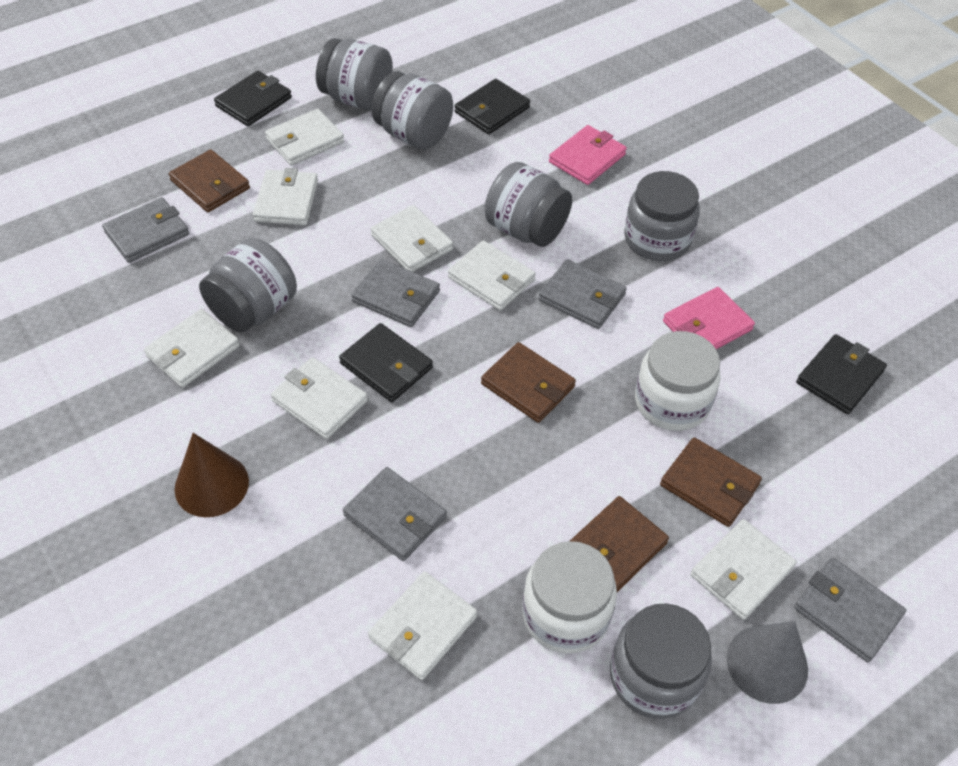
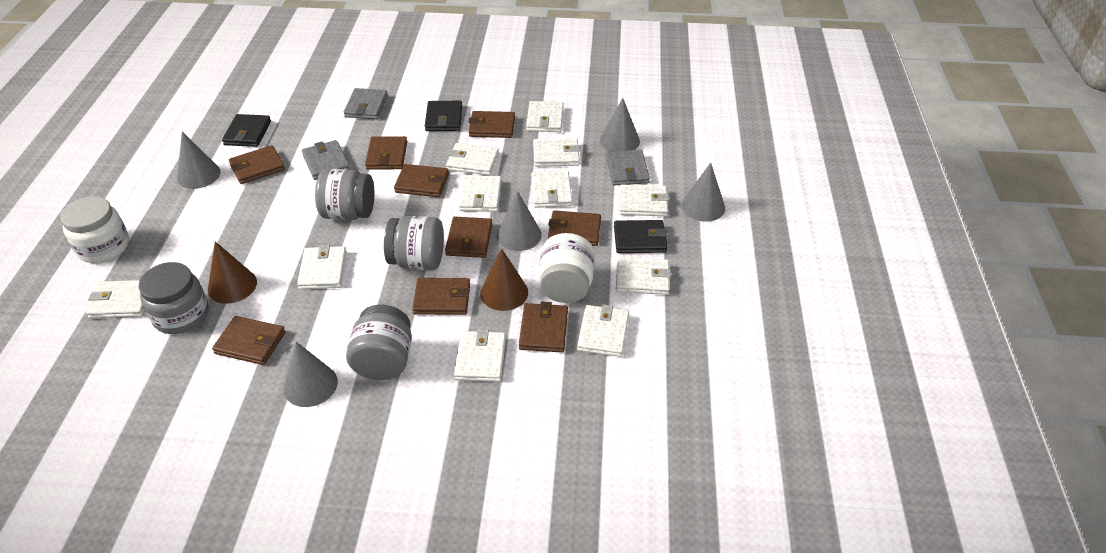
black wallet: 4 -> 3
brown cone: 1 -> 2
brown wallet: 4 -> 9
grey cone: 1 -> 5
grey jar: 6 -> 4
grey wallet: 5 -> 3
pink wallet: 2 -> 0
white wallet: 8 -> 11

